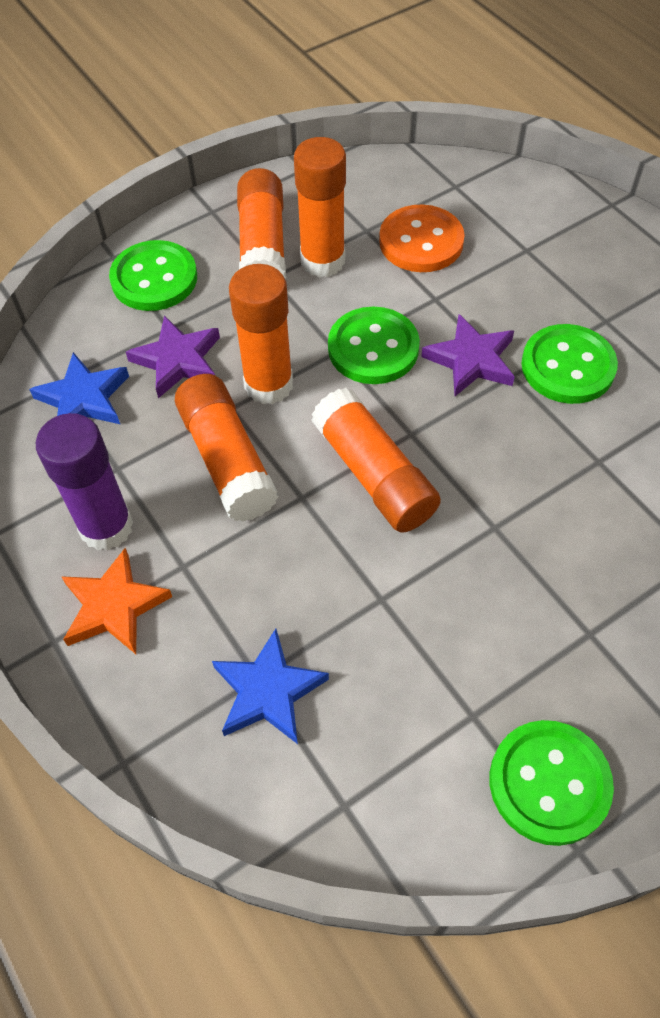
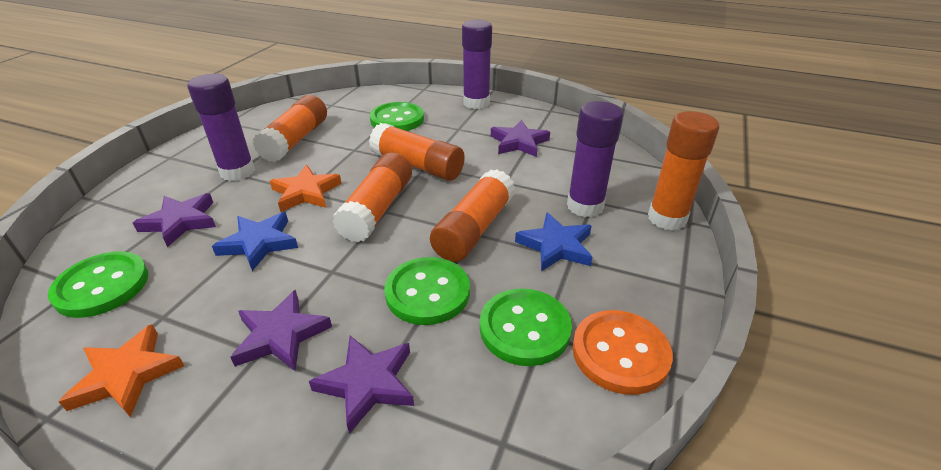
orange star: 1 -> 2
purple glue stick: 1 -> 3
purple star: 2 -> 4

